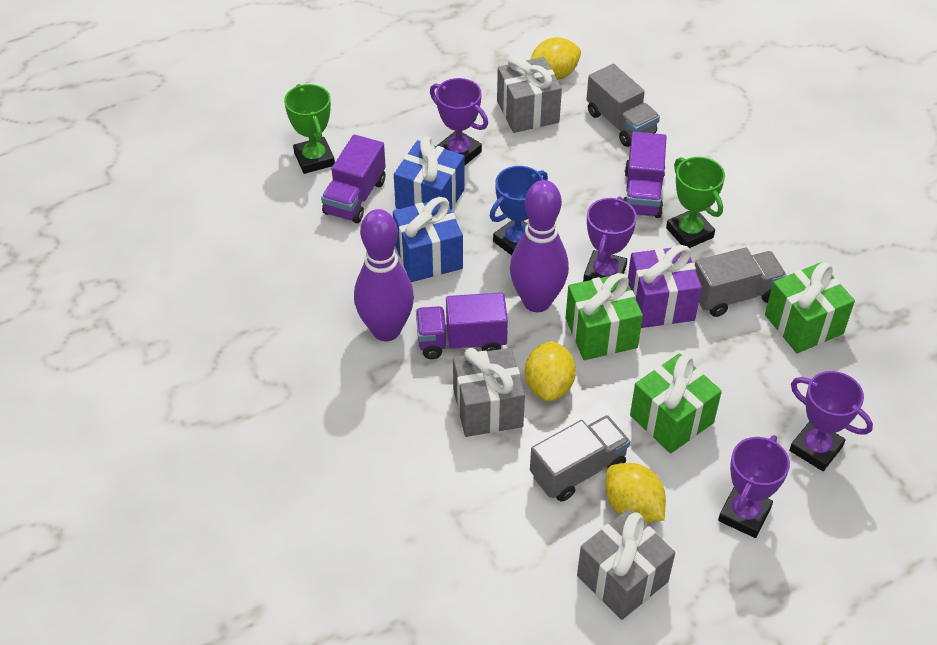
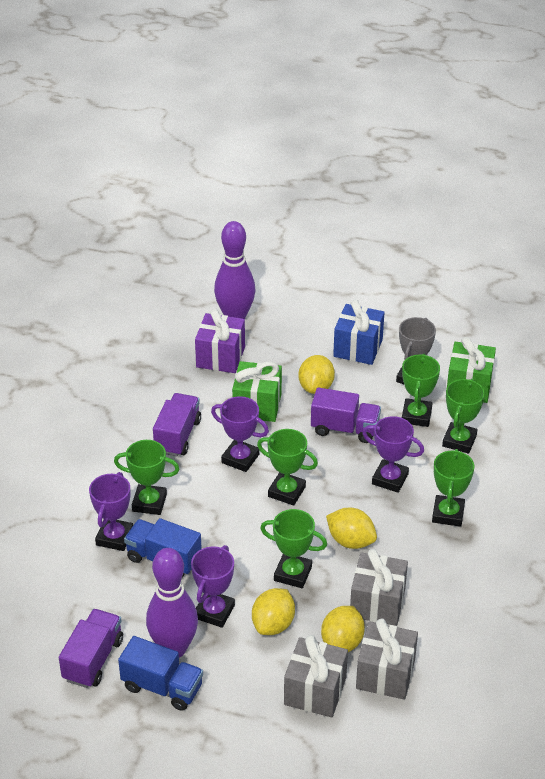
blue gift: 2 -> 1
blue trophy: 1 -> 0
blue truck: 0 -> 2
green gift: 3 -> 2
green trophy: 2 -> 6
grey trophy: 0 -> 1
grey truck: 3 -> 0
yellow lemon: 3 -> 4

